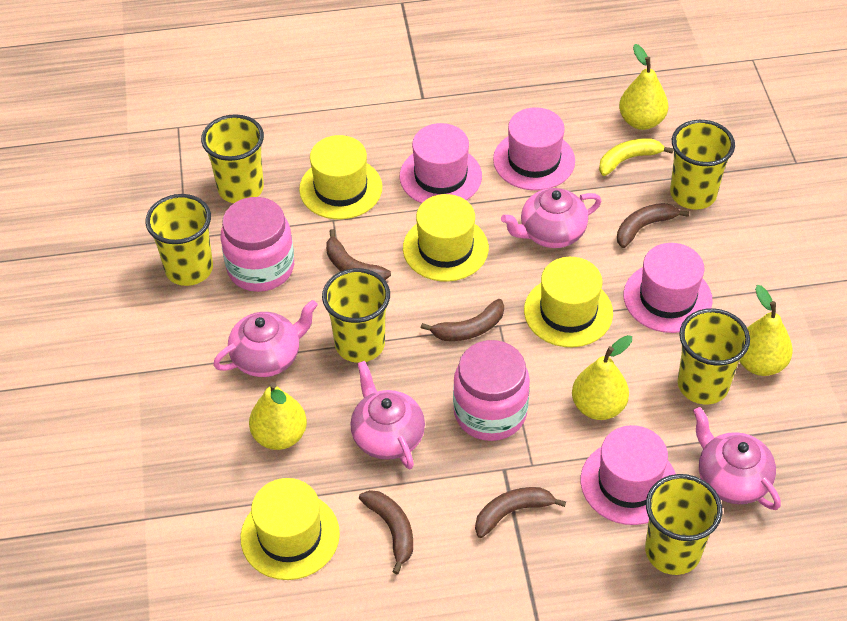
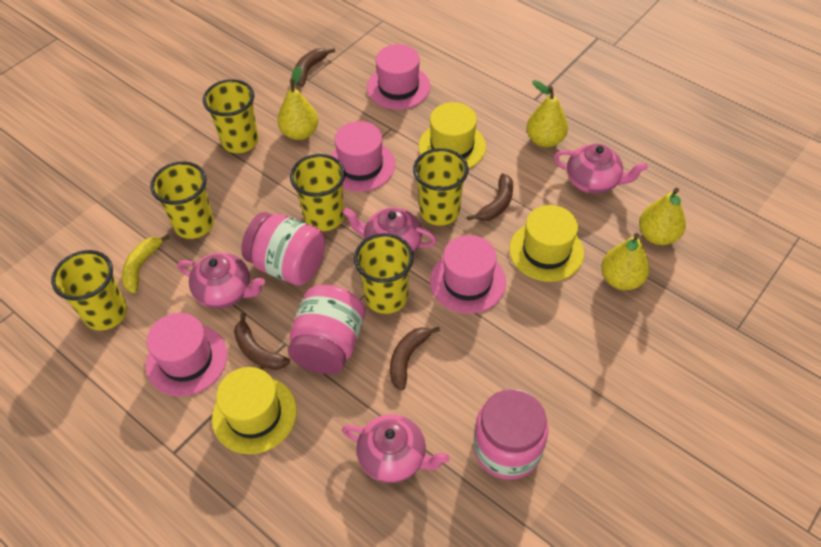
brown banana: 5 -> 4
pink jar: 2 -> 3
yellow hat: 4 -> 3

